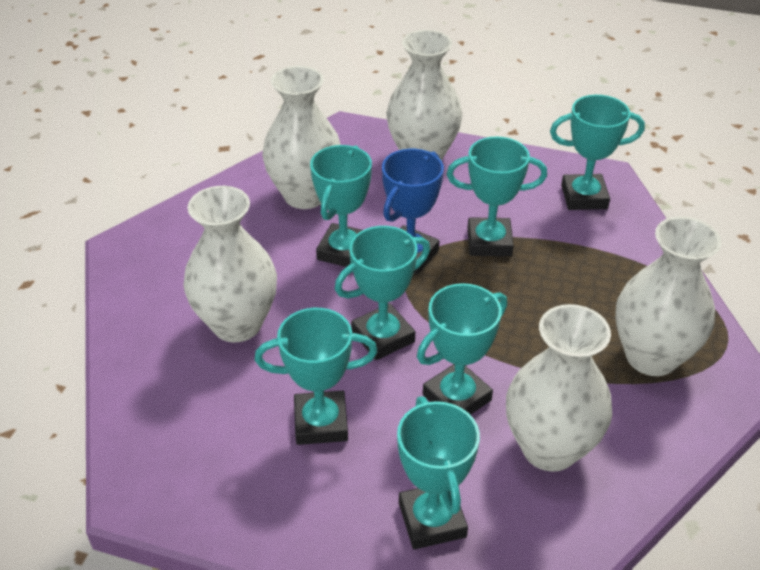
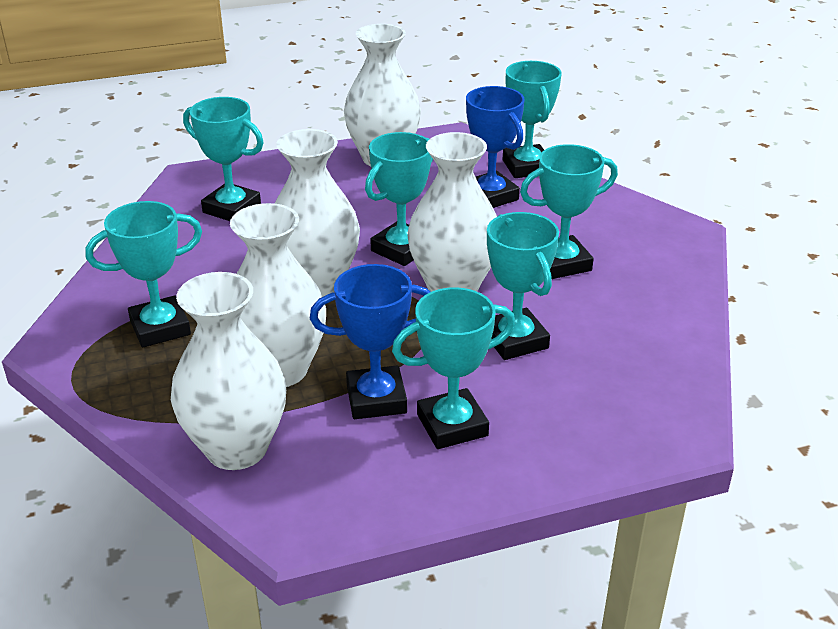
blue trophy: 1 -> 2

